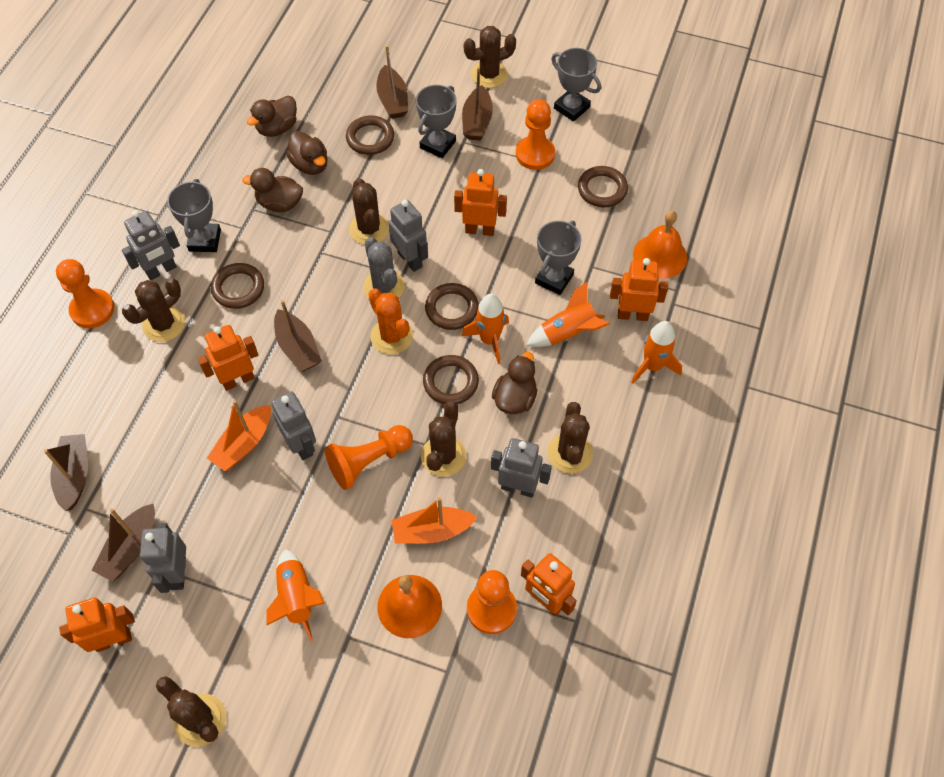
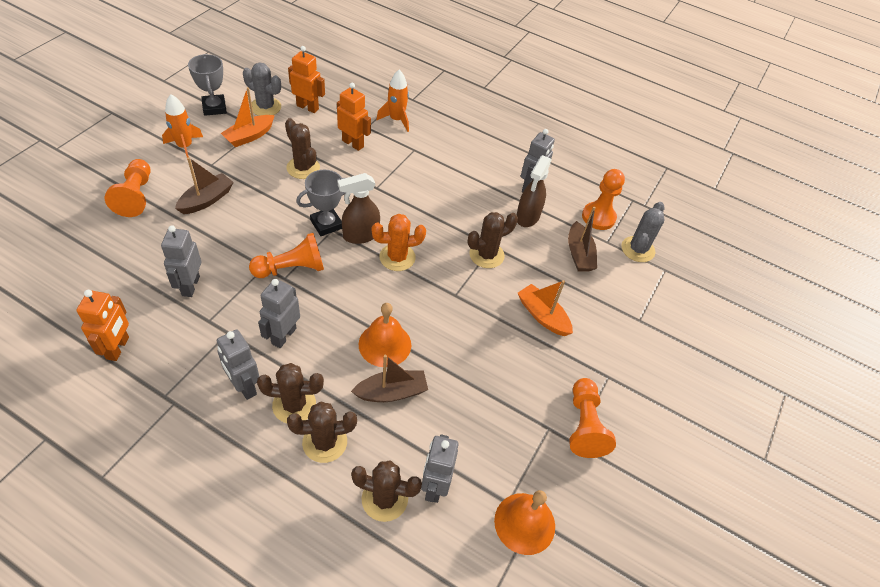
brown boat: 5 -> 3
brown cactus: 6 -> 5
brown duck: 4 -> 0
brown ring: 5 -> 0
brown spray bottle: 0 -> 2
grey cactus: 1 -> 2
grey trophy: 4 -> 2
orange robot: 5 -> 3
orange rocket: 4 -> 2

